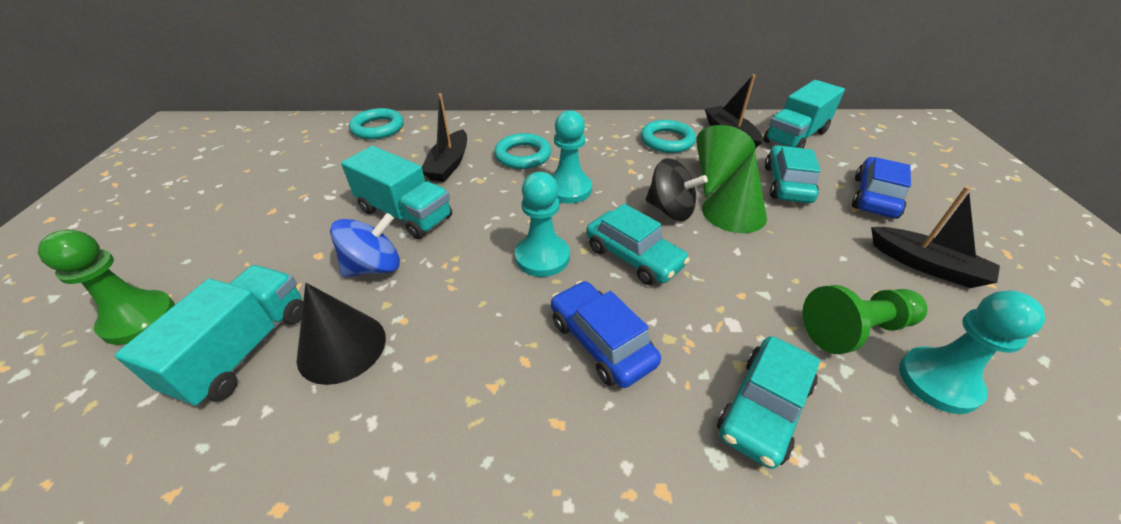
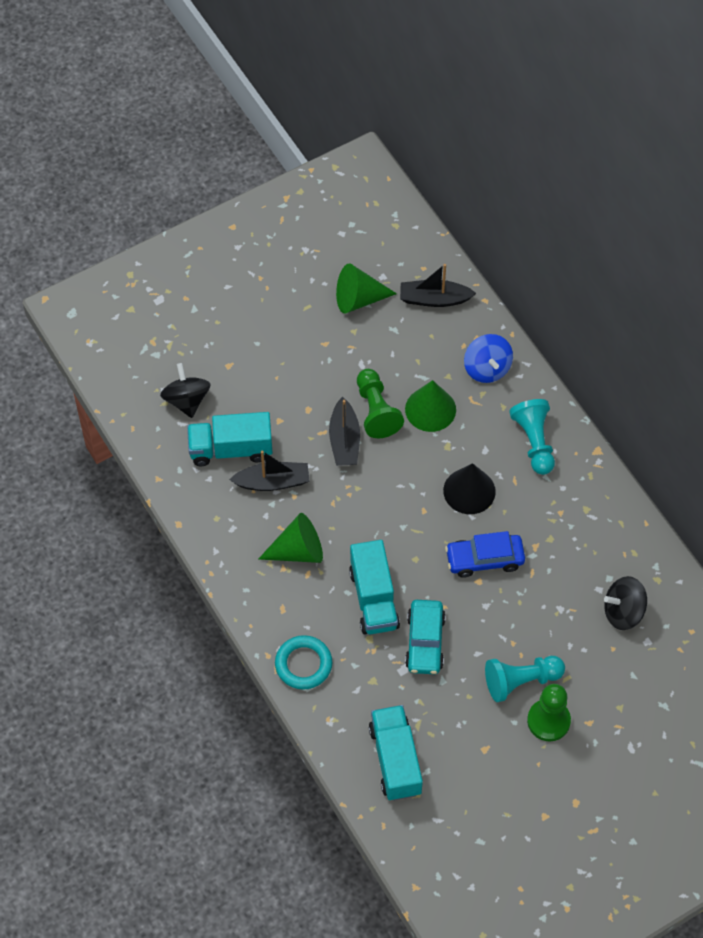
black spinning top: 1 -> 2
blue car: 2 -> 1
green cone: 2 -> 3
turquoise car: 3 -> 1
turquoise pawn: 3 -> 2
turquoise ring: 3 -> 1

